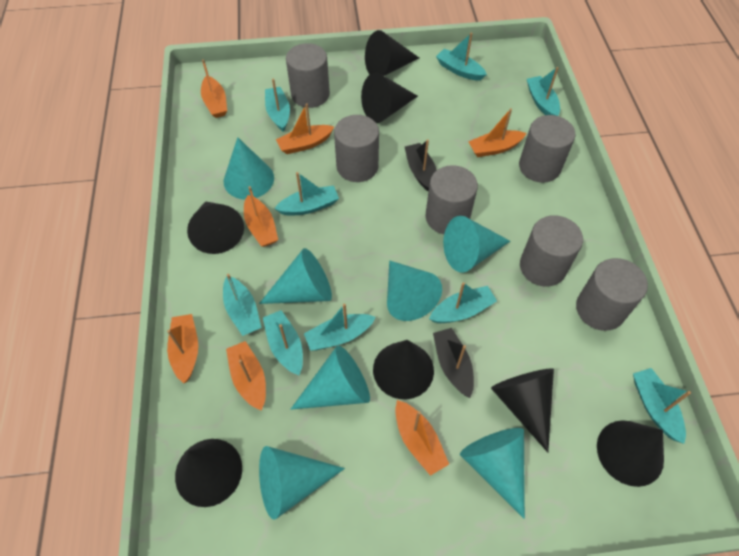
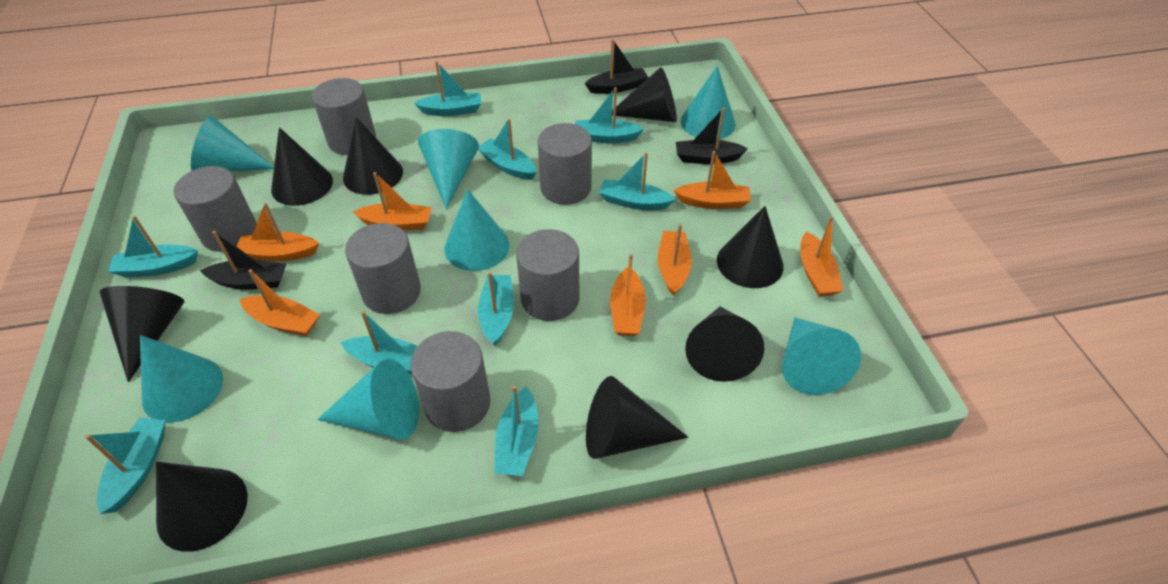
black boat: 2 -> 3
black cone: 7 -> 8

